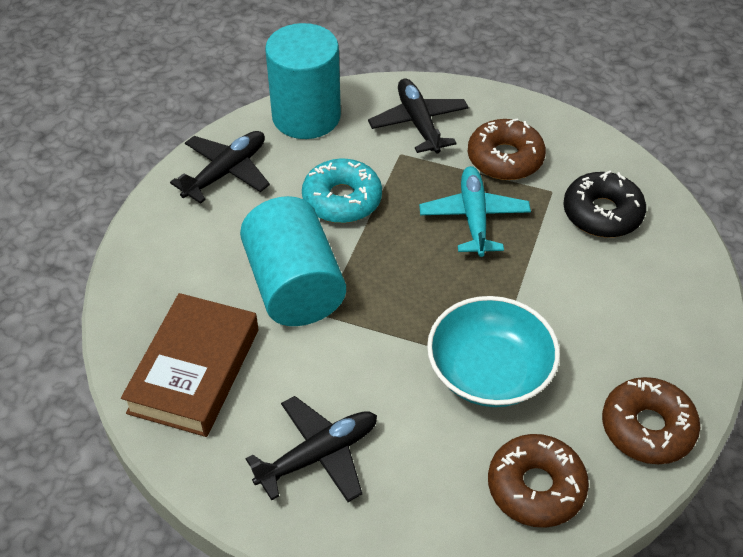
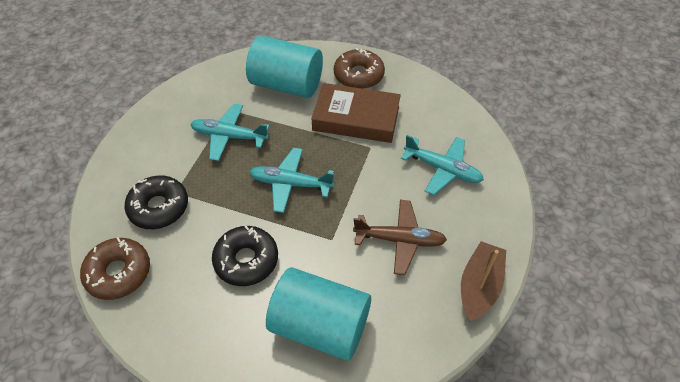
black donut: 1 -> 2
black plane: 3 -> 0
brown boat: 0 -> 1
brown donut: 3 -> 2
brown plane: 0 -> 1
turquoise bowl: 1 -> 0
turquoise donut: 1 -> 0
turquoise plane: 1 -> 3

